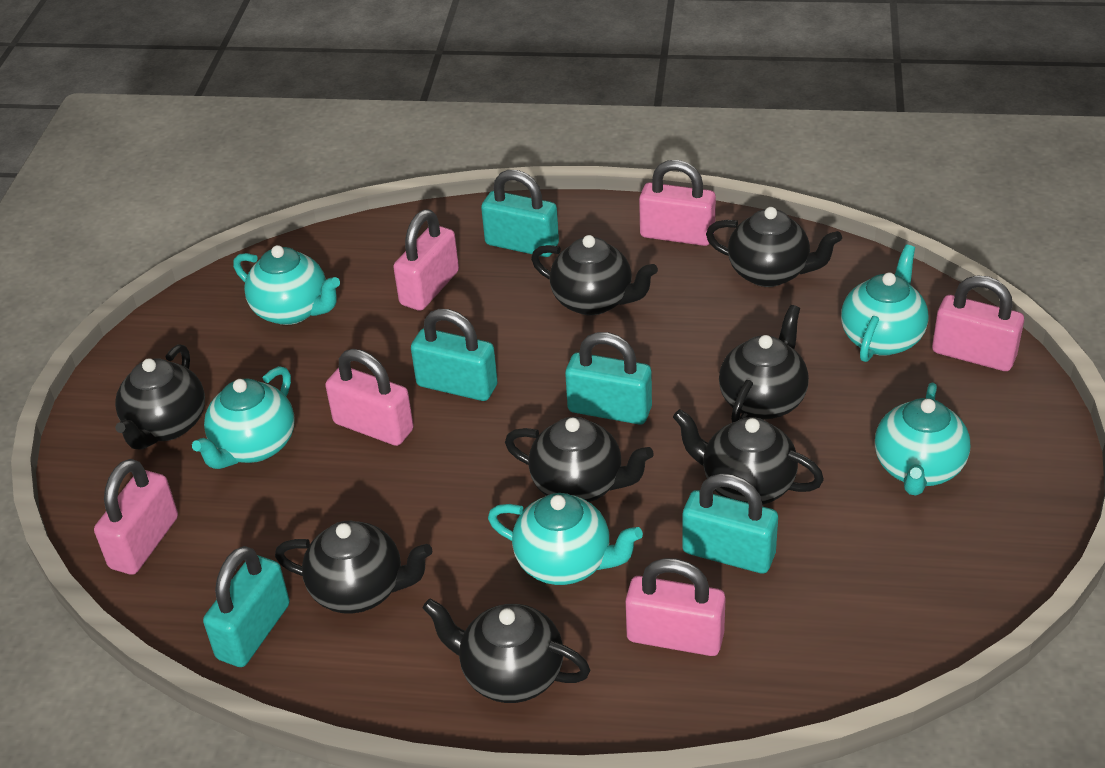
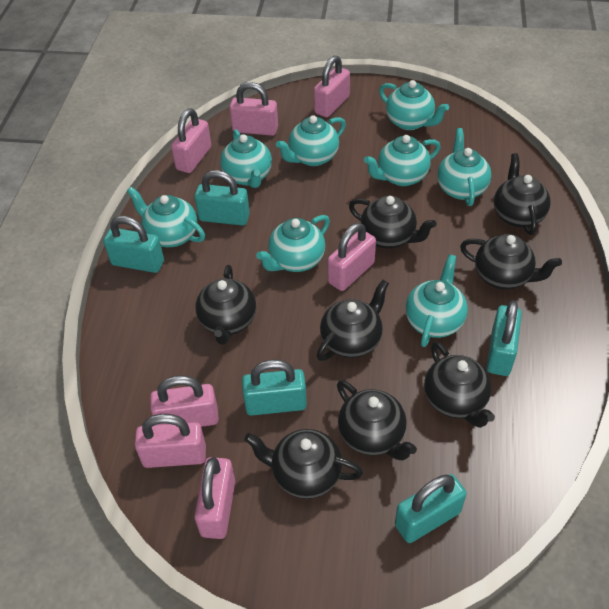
pink padlock: 6 -> 7
turquoise teapot: 5 -> 8

